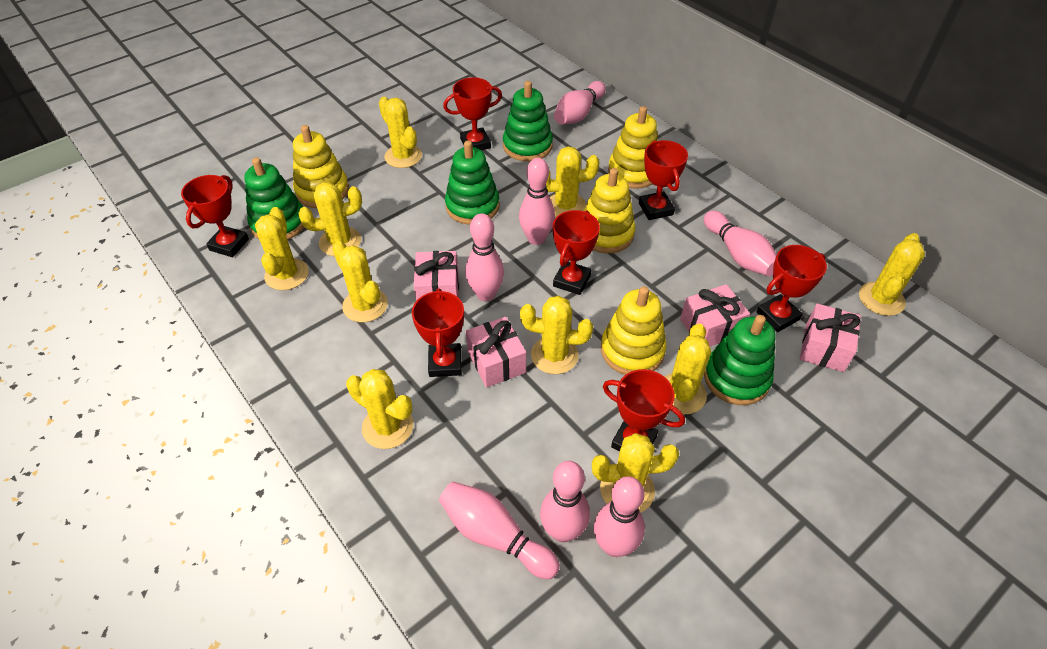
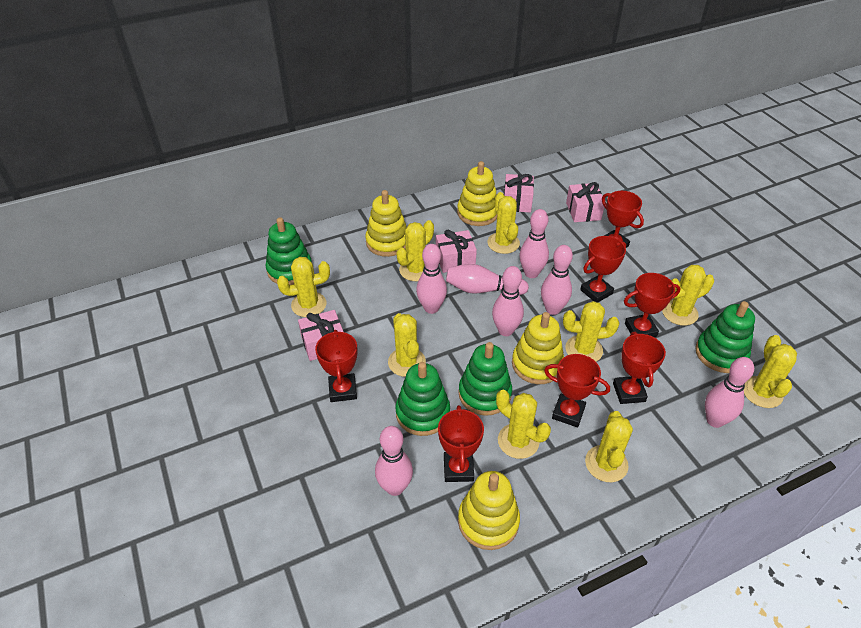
yellow cactus: 10 -> 9

